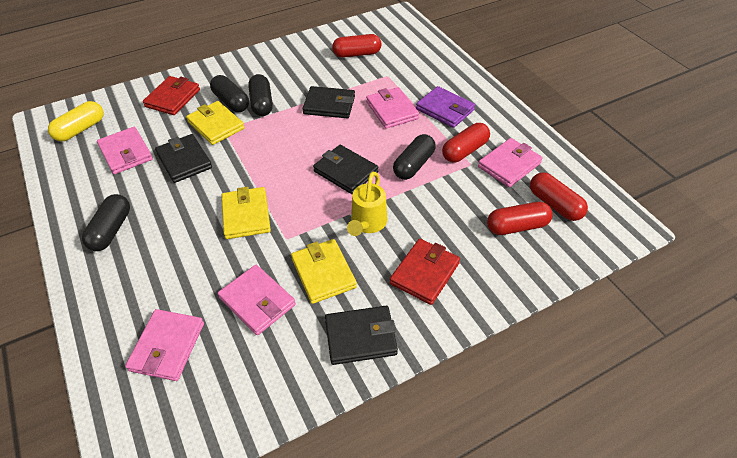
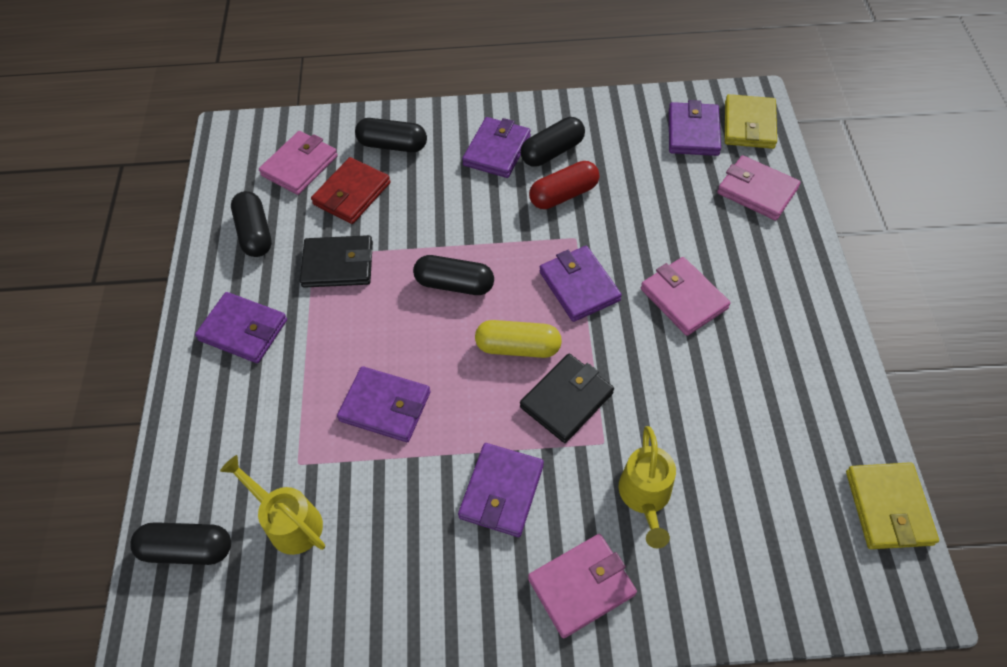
black capsule: 4 -> 5
black wallet: 4 -> 2
pink wallet: 5 -> 4
purple wallet: 1 -> 6
red capsule: 4 -> 1
red wallet: 2 -> 1
yellow wallet: 3 -> 2
yellow watering can: 1 -> 2

